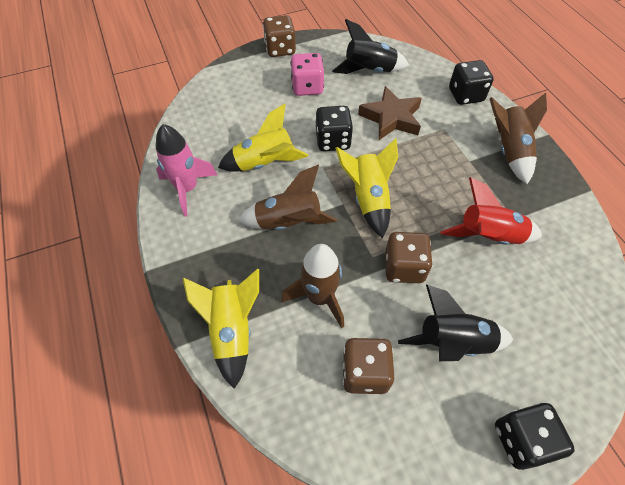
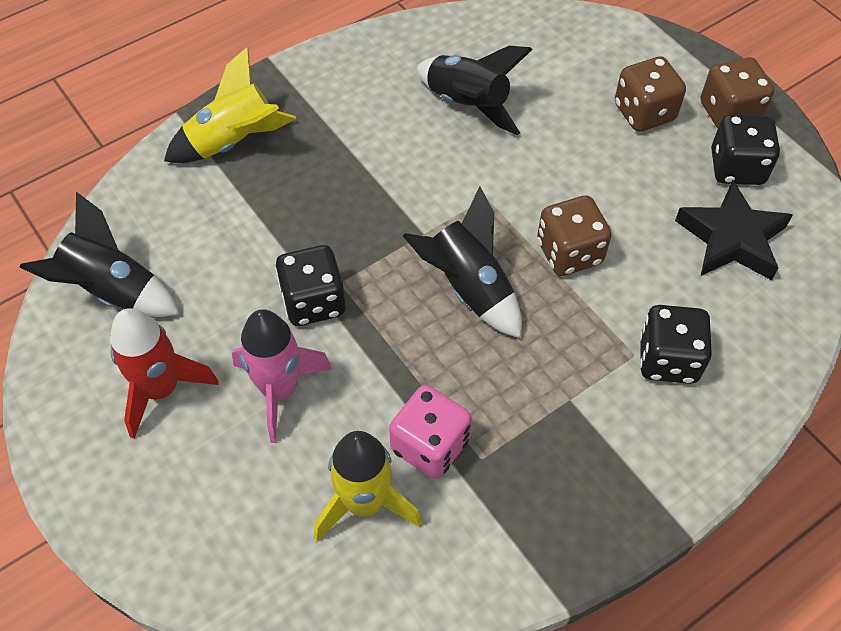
black rocket: 2 -> 3
black star: 0 -> 1
brown rocket: 3 -> 0
brown star: 1 -> 0
yellow rocket: 3 -> 2

